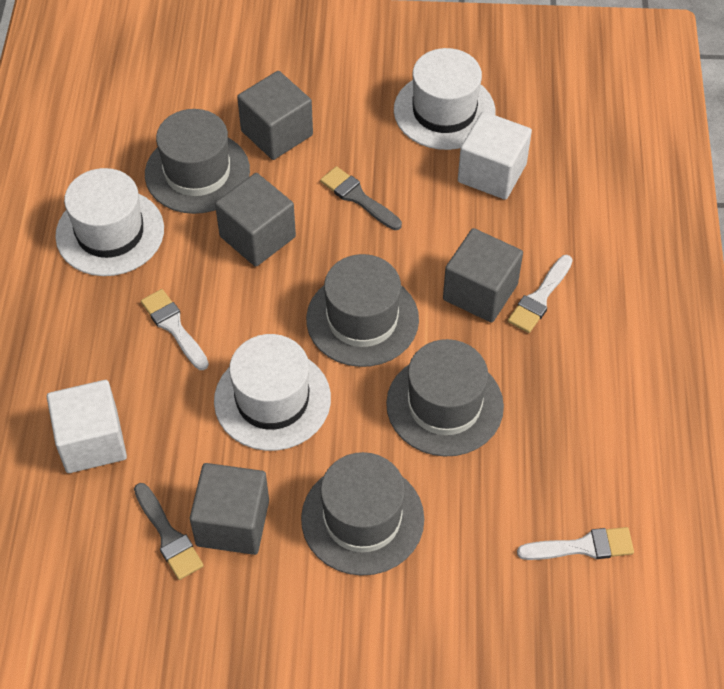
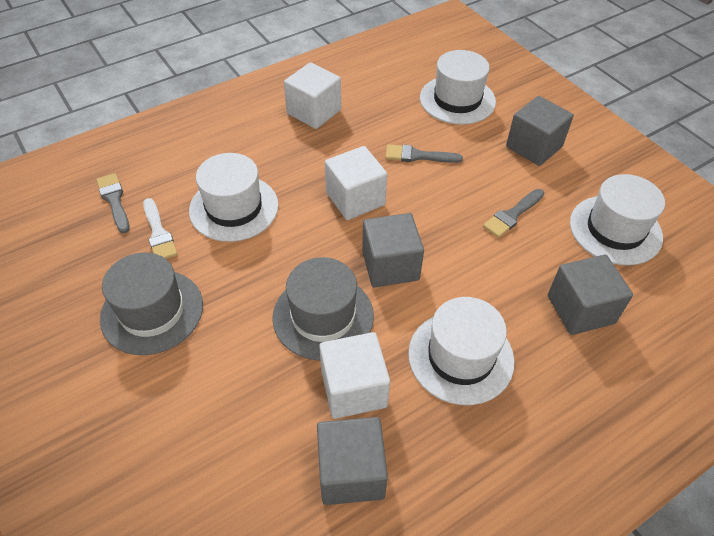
grey brush: 2 -> 3
grey hat: 4 -> 2
white brush: 3 -> 1
white cube: 2 -> 3
white hat: 3 -> 4

